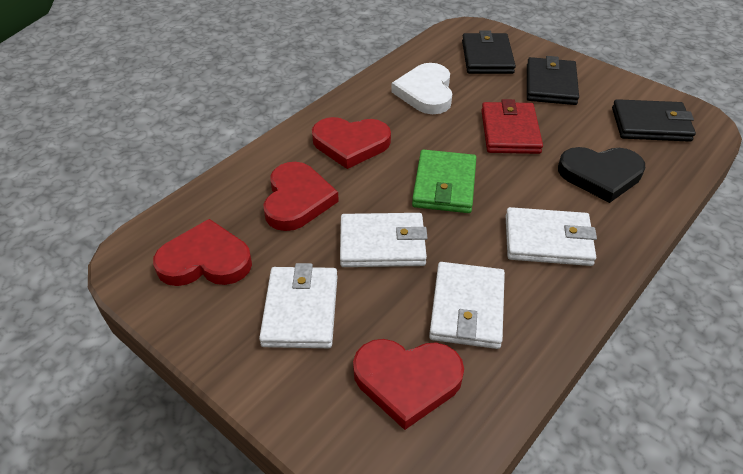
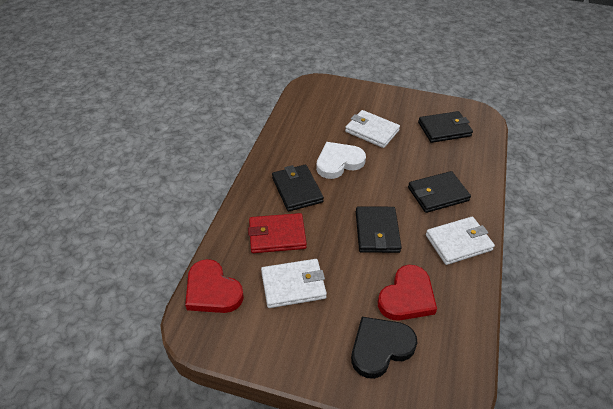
black wallet: 3 -> 4
green wallet: 1 -> 0
red heart: 4 -> 2
white wallet: 4 -> 3

